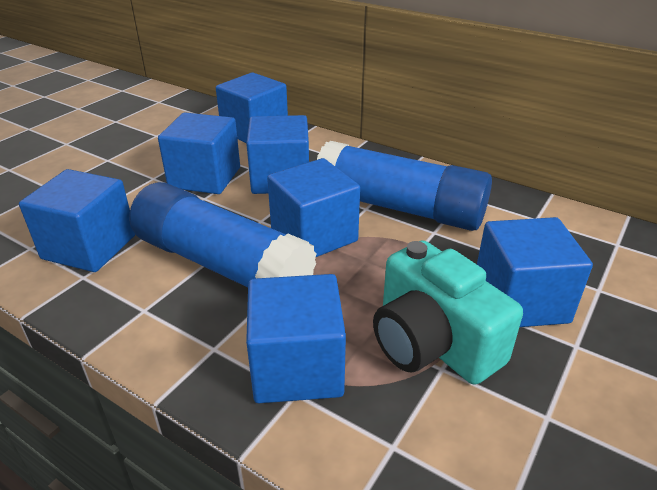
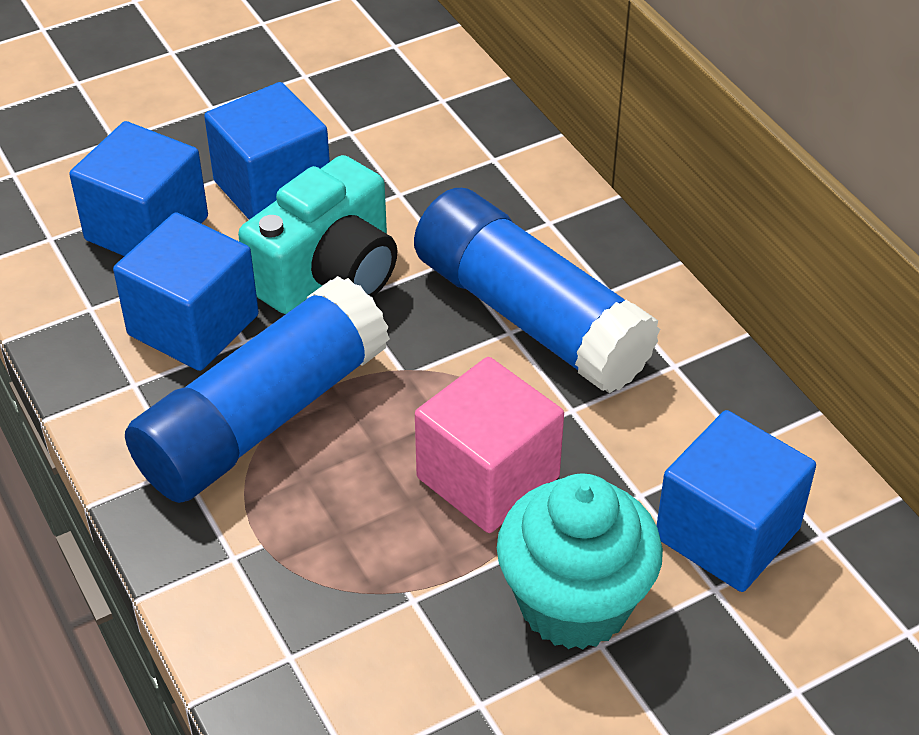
blue cube: 7 -> 4
pink cube: 0 -> 1
turquoise cupcake: 0 -> 1

